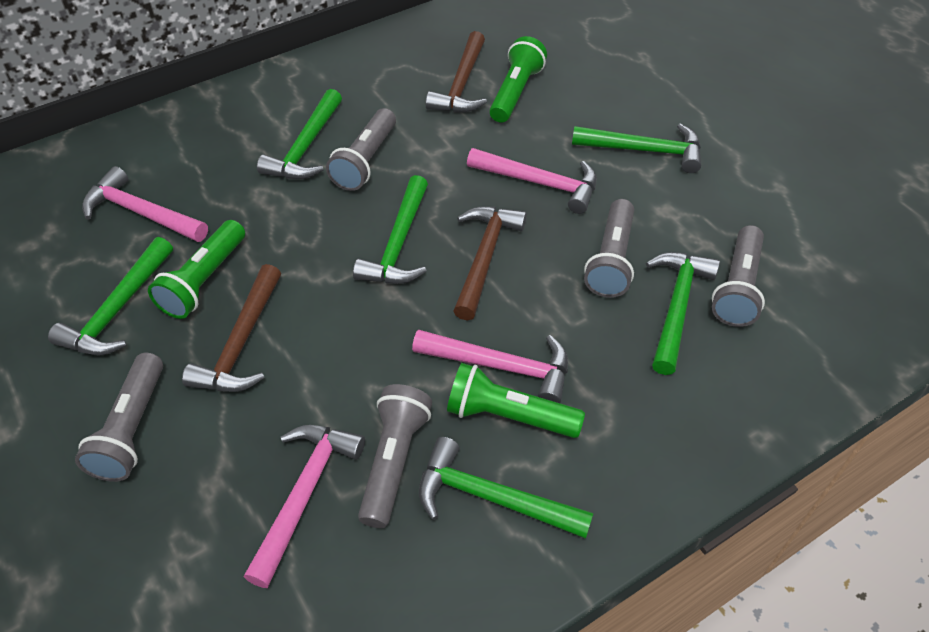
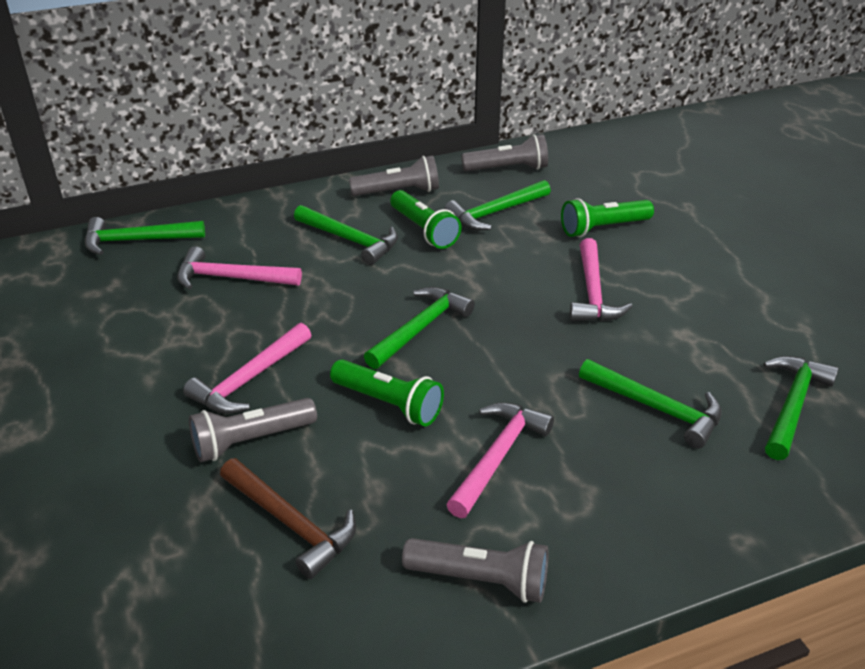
brown hammer: 3 -> 1
grey flashlight: 5 -> 4

